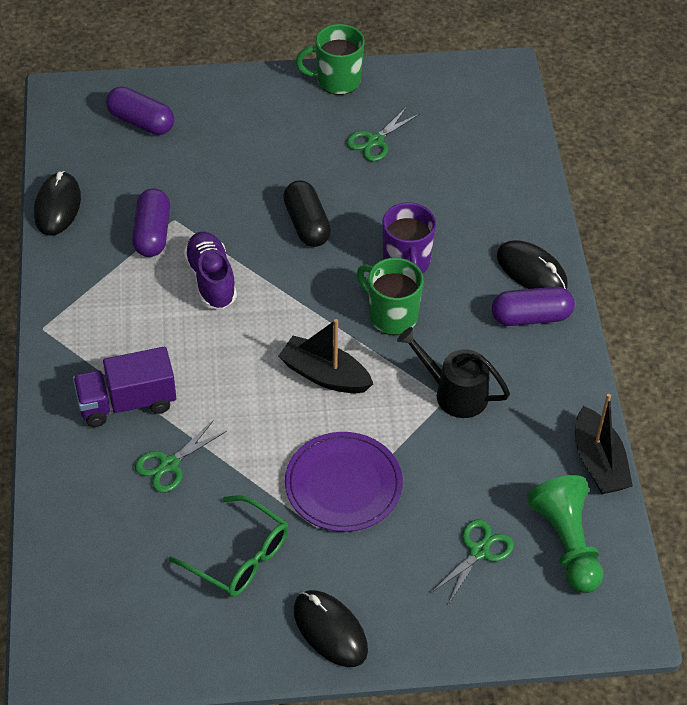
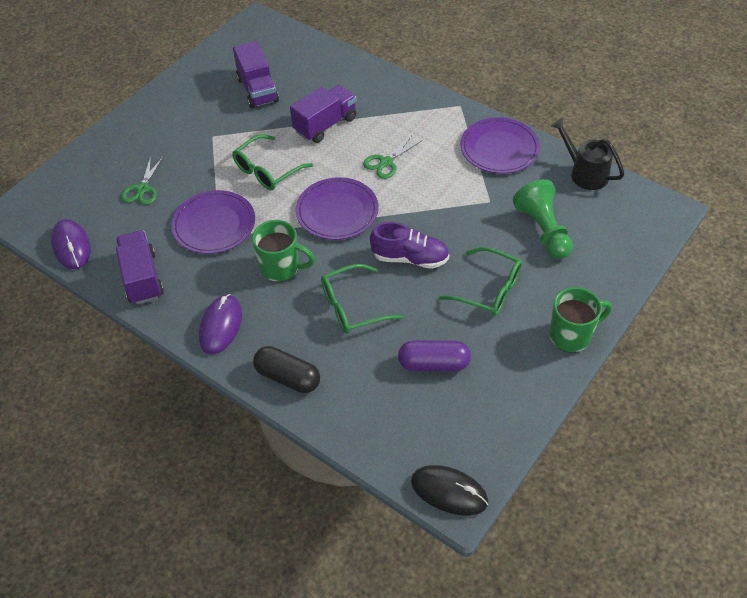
black boat: 2 -> 0
black mouse: 3 -> 1
green glasses: 1 -> 3
green scissors: 3 -> 2
purple capsule: 3 -> 1
purple mouse: 0 -> 2
purple mug: 1 -> 0
purple plate: 1 -> 3
purple truck: 1 -> 3

